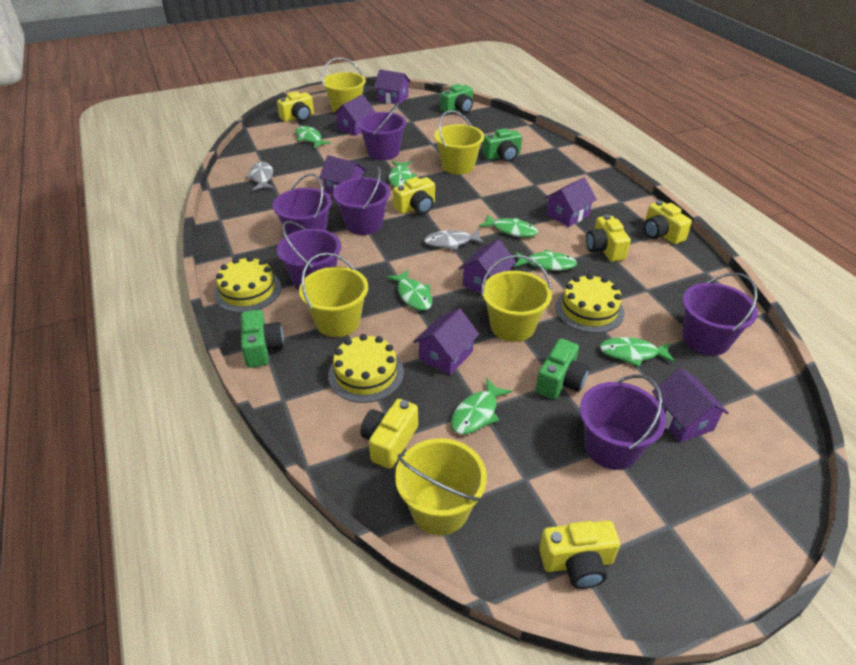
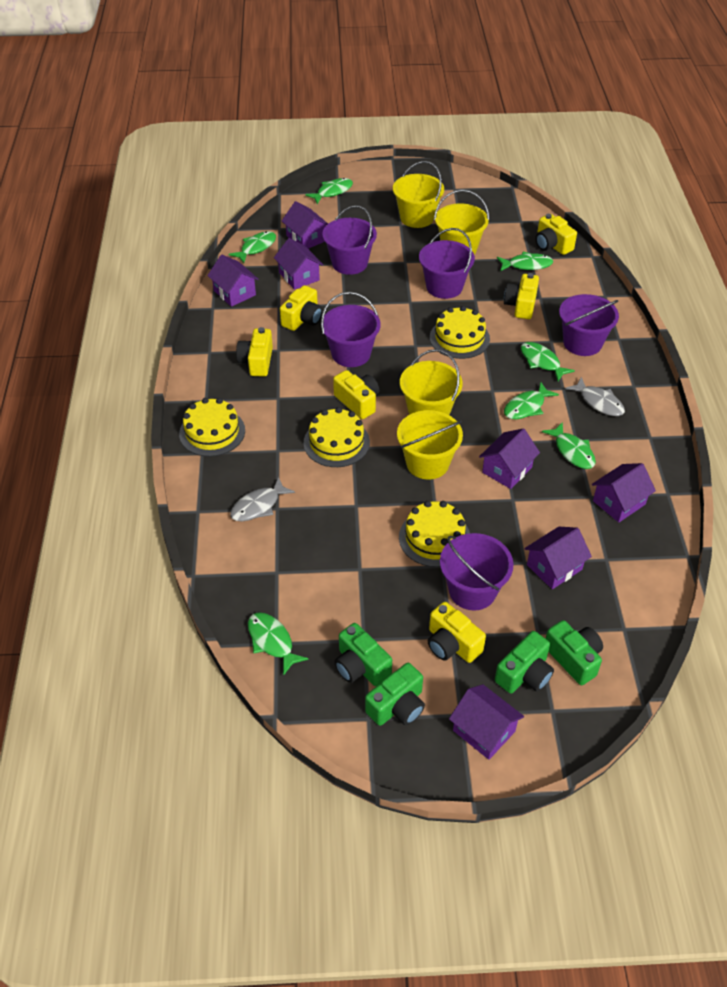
purple bucket: 6 -> 5
yellow bucket: 5 -> 4
yellow cake: 3 -> 4

